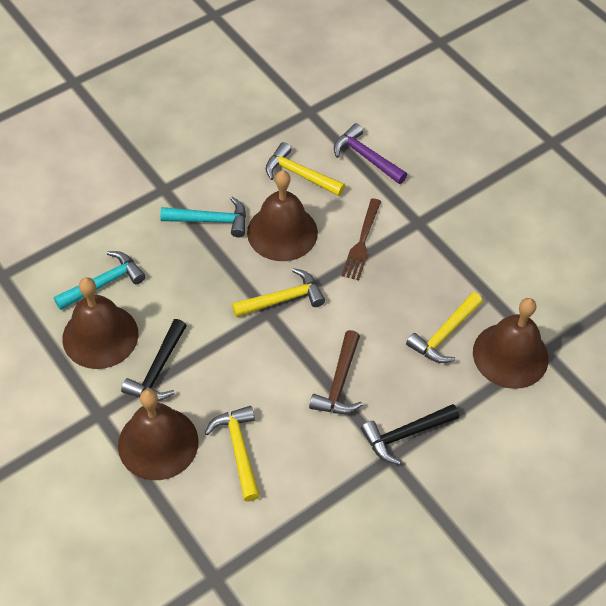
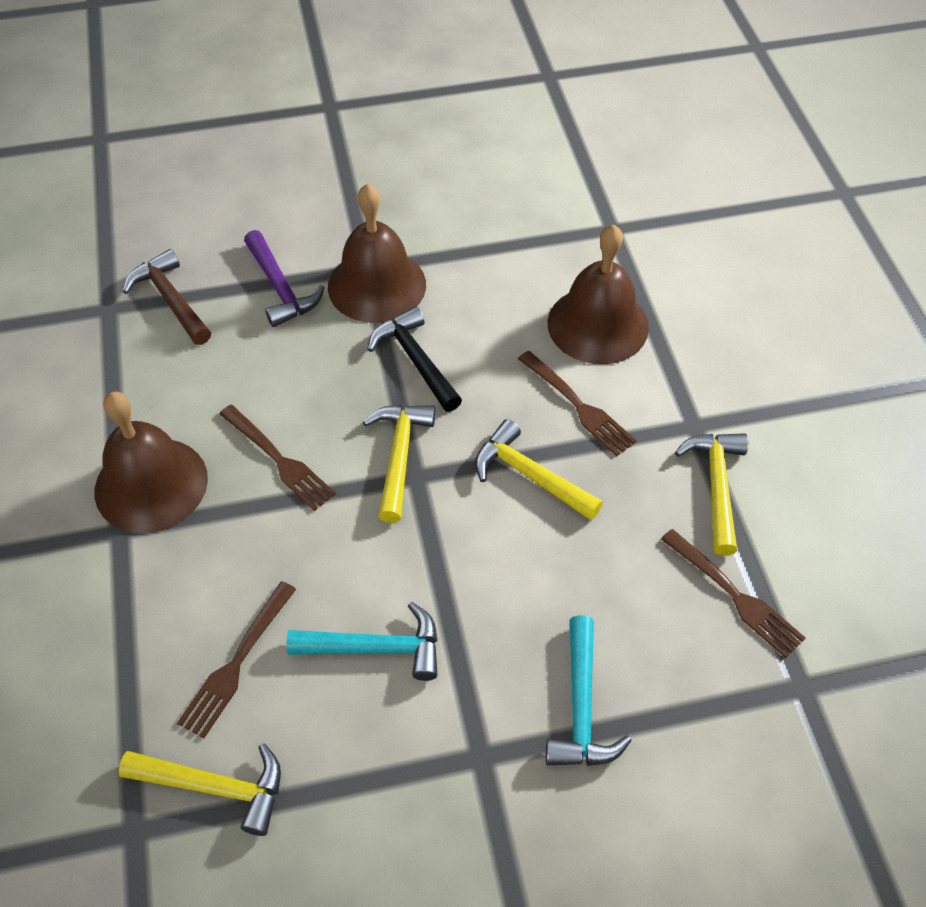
black hammer: 2 -> 1
brown bell: 4 -> 3
brown fork: 1 -> 4

